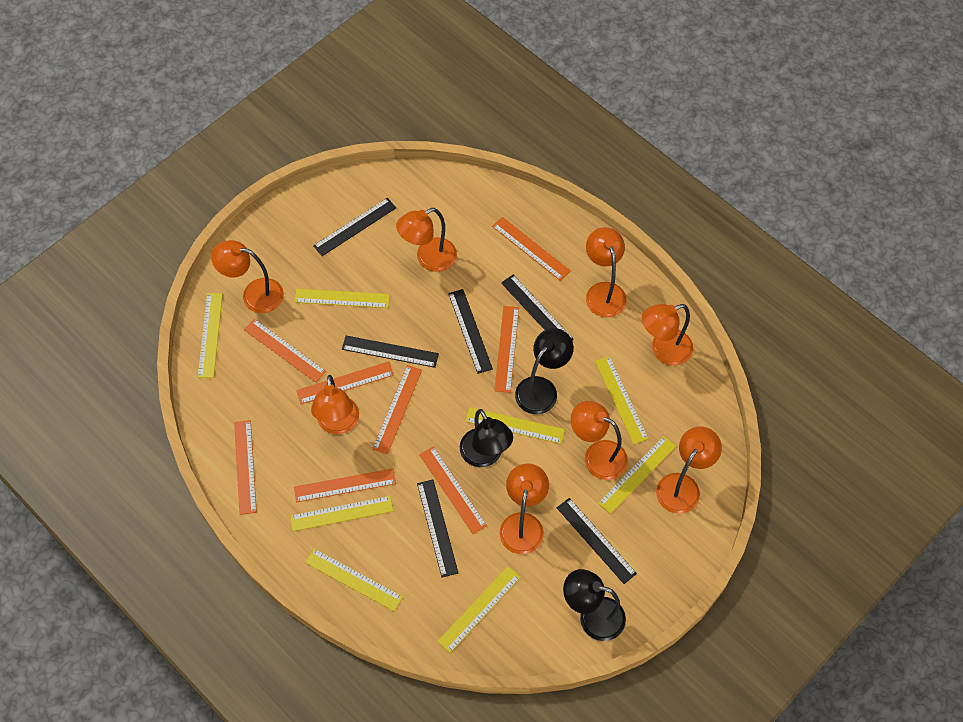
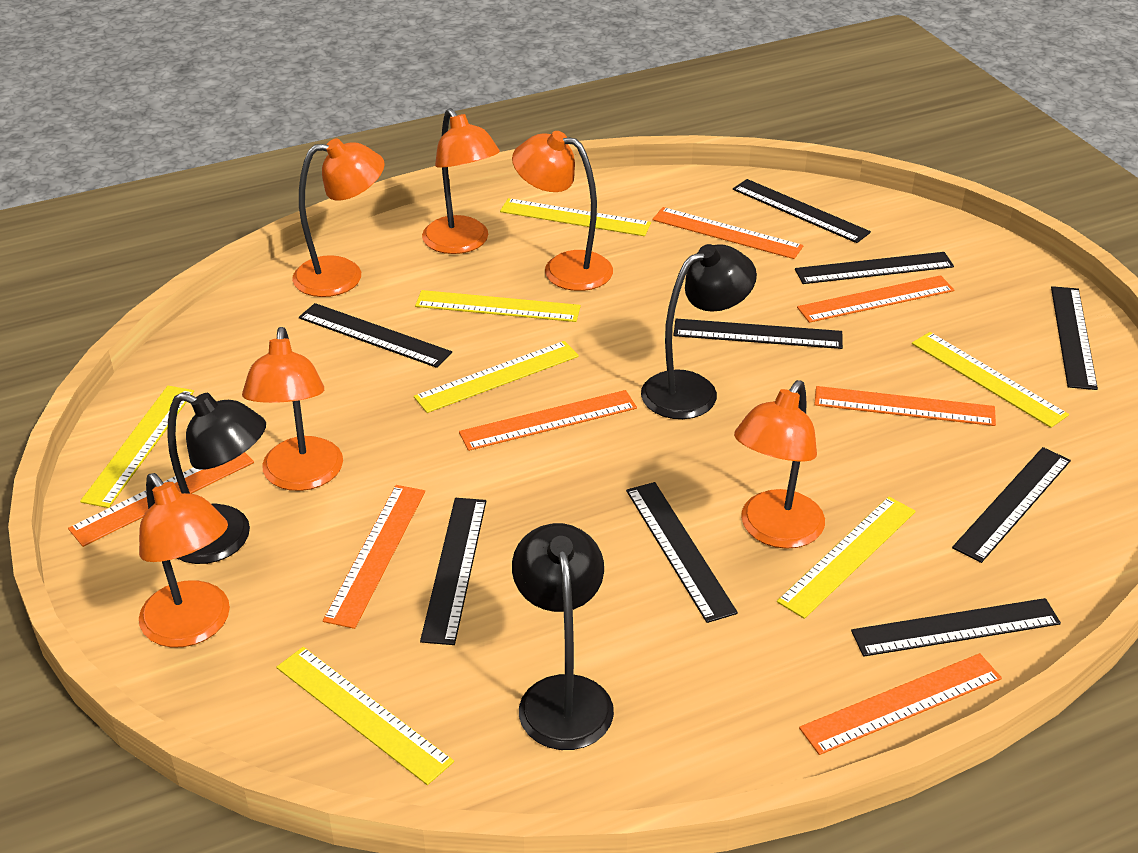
black ruler: 6 -> 9
orange lamp: 8 -> 6
orange ruler: 8 -> 7
yellow ruler: 8 -> 7

